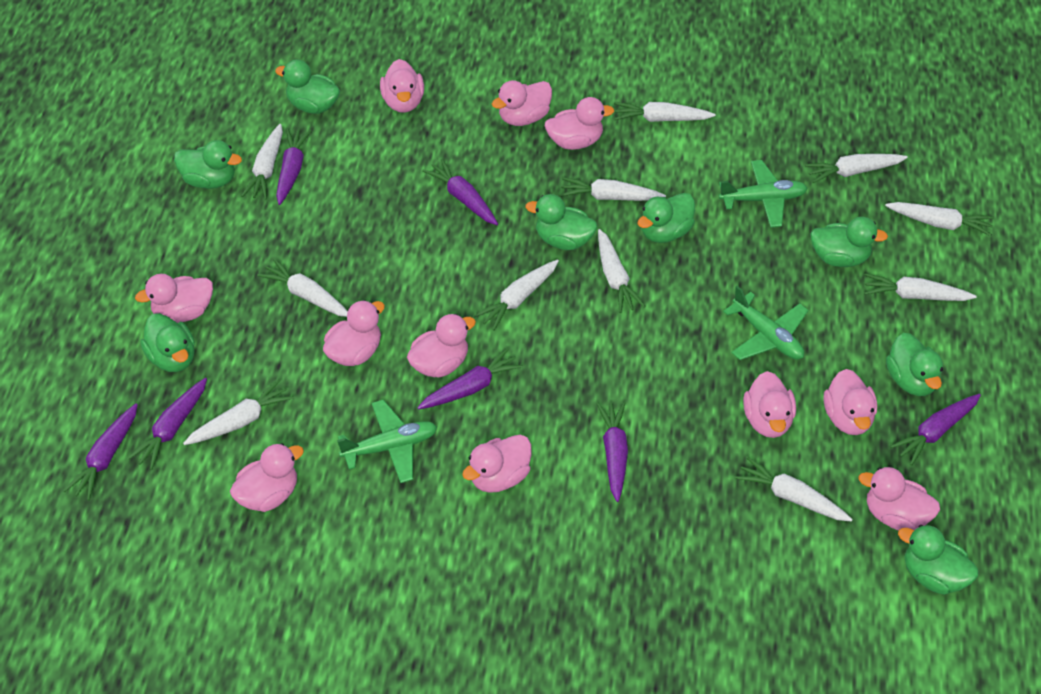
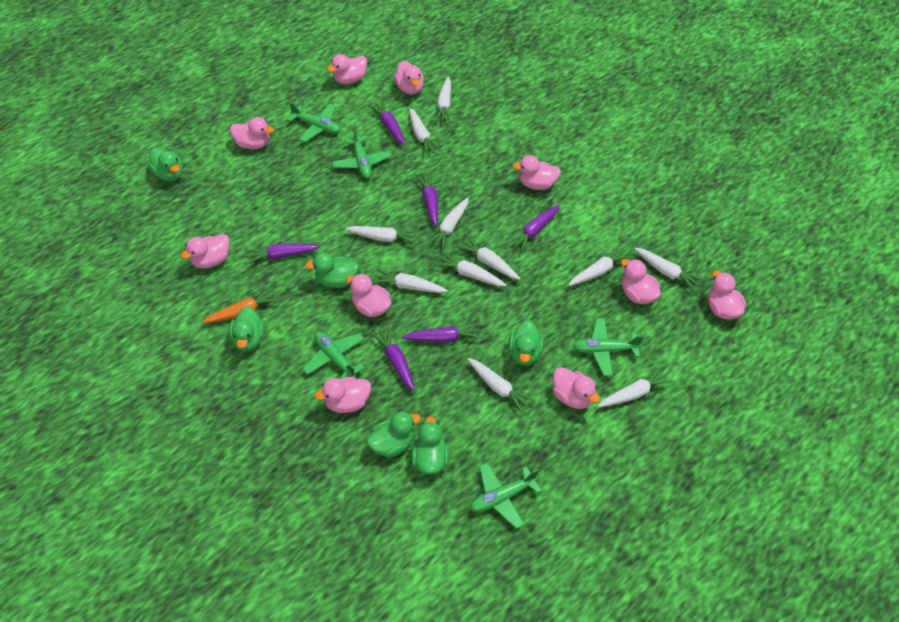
green duck: 8 -> 6
green plane: 3 -> 5
orange carrot: 0 -> 1
pink duck: 11 -> 10
purple carrot: 7 -> 6

